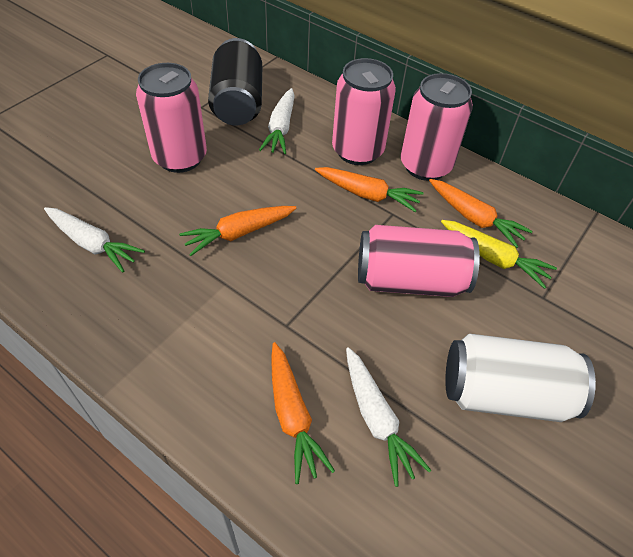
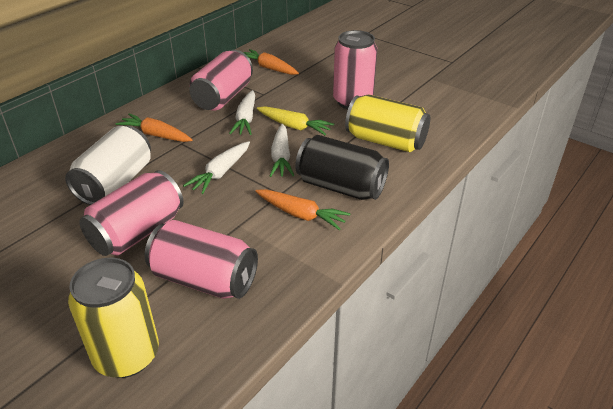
orange carrot: 4 -> 3
yellow can: 0 -> 2

